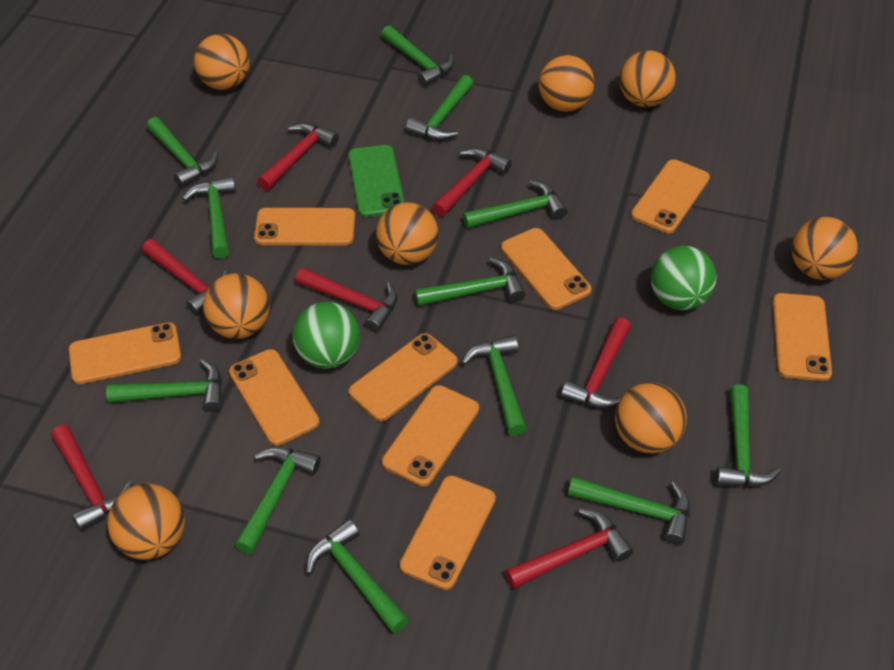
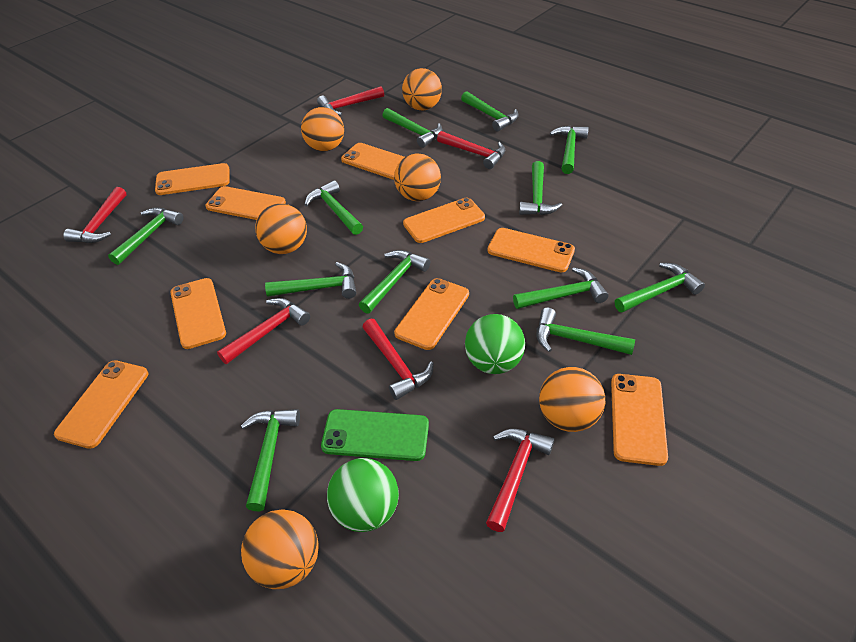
orange ball: 8 -> 6
red hammer: 7 -> 6

